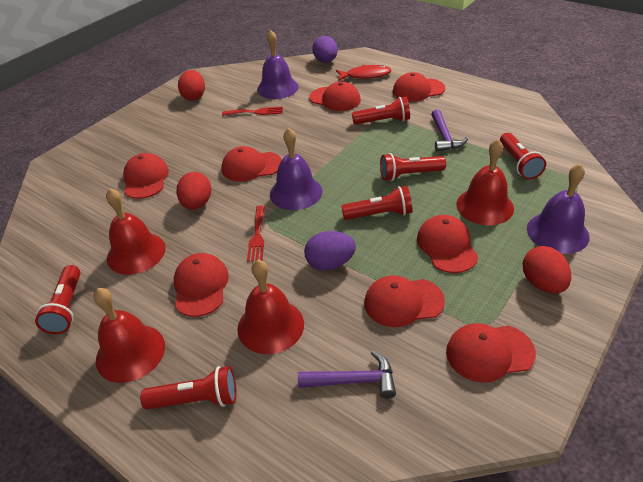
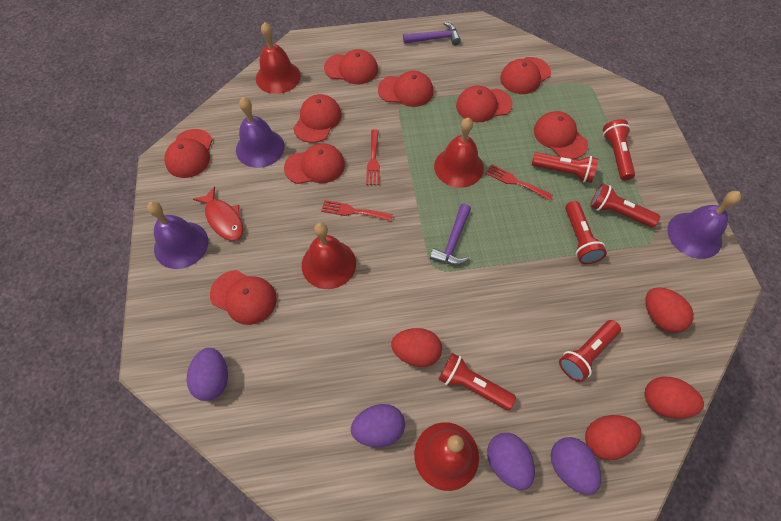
purple egg: 2 -> 4
red cap: 8 -> 9
red egg: 3 -> 4
red fork: 2 -> 3

